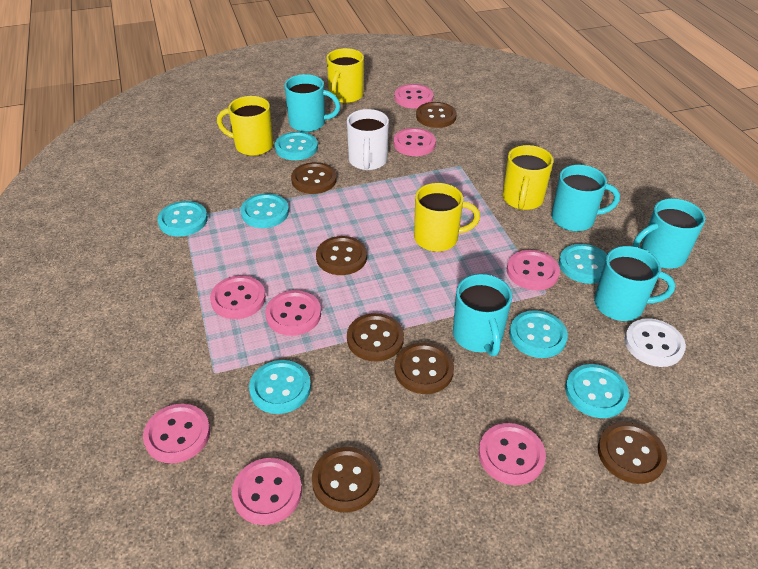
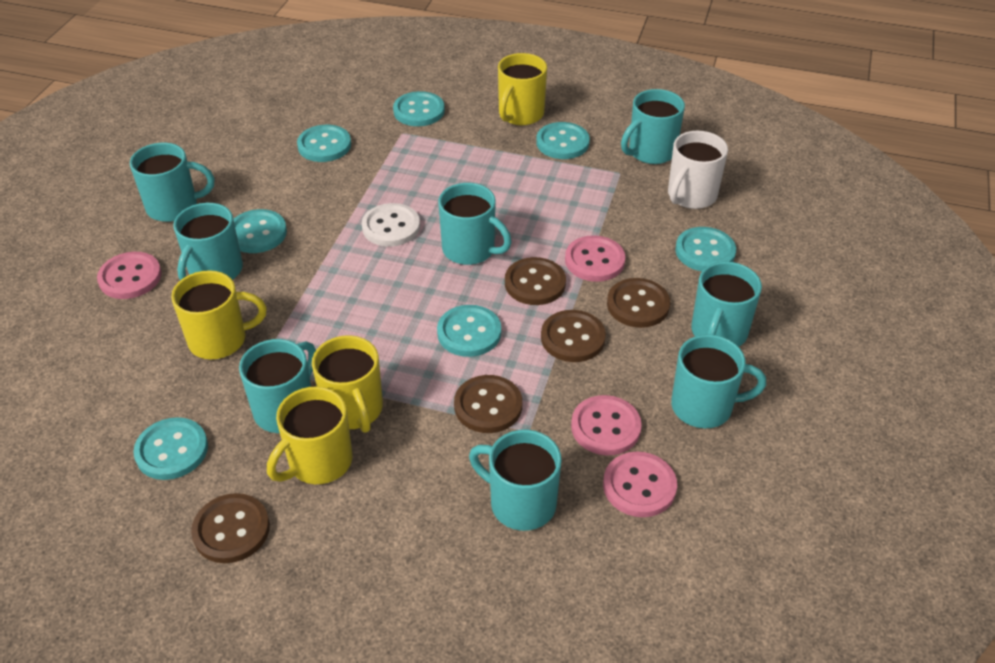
brown button: 7 -> 5
pink button: 8 -> 4
turquoise mug: 5 -> 8

